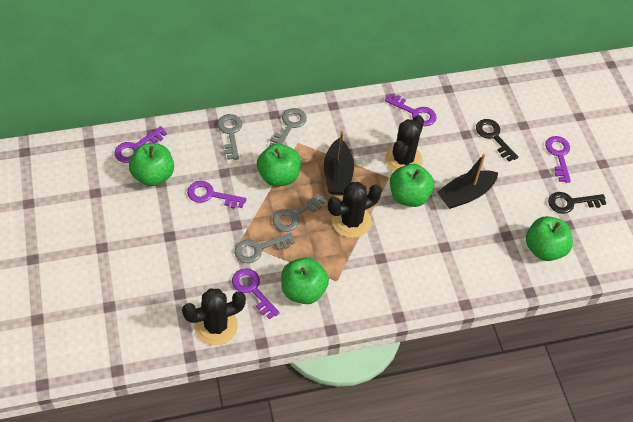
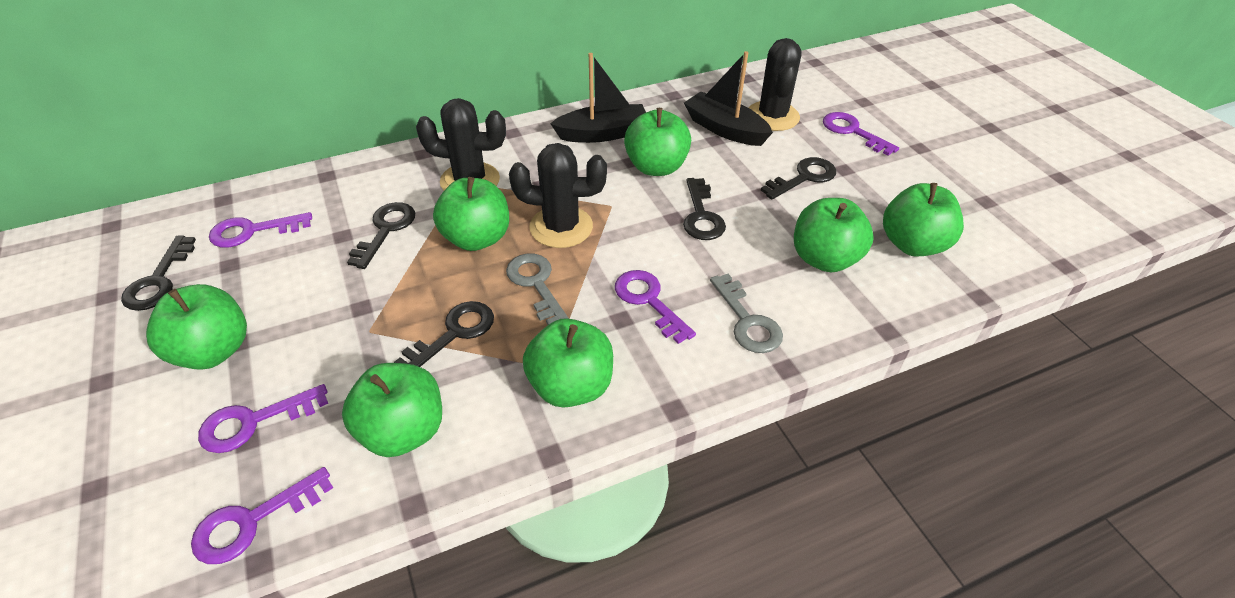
black key: 2 -> 5
green apple: 5 -> 7
grey key: 4 -> 2

